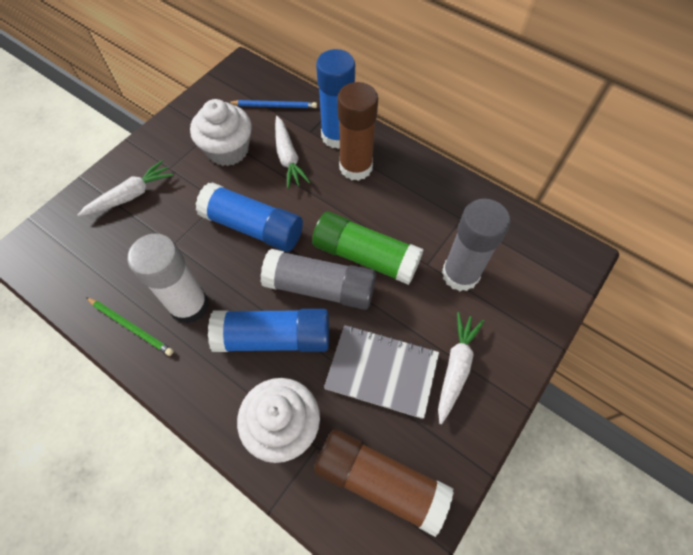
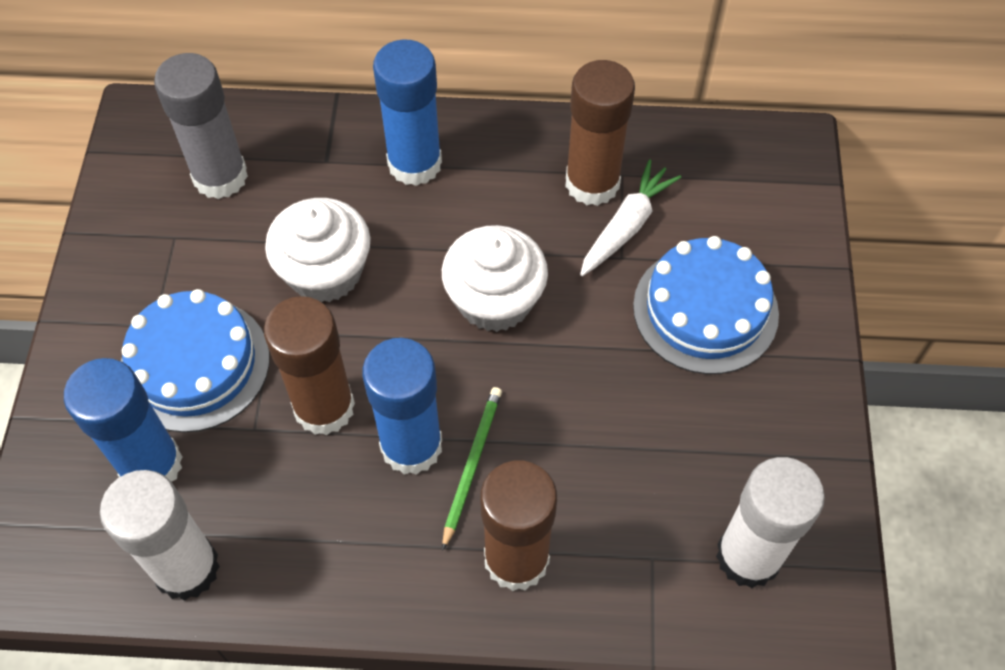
blue cake: 0 -> 2
blue pencil: 1 -> 0
brown glue stick: 2 -> 3
green glue stick: 1 -> 0
grey glue stick: 2 -> 1
grey notebook: 1 -> 0
white carrot: 3 -> 1
white glue stick: 1 -> 2

